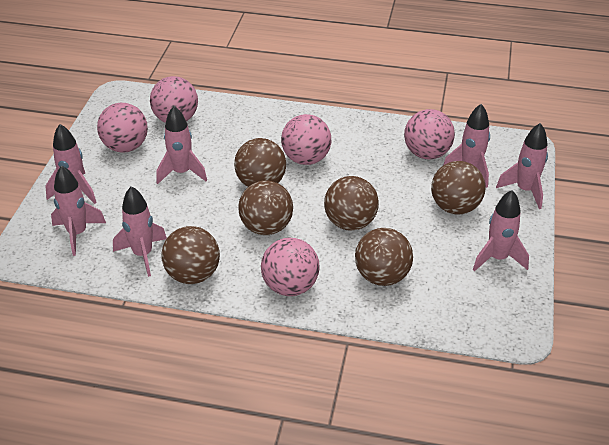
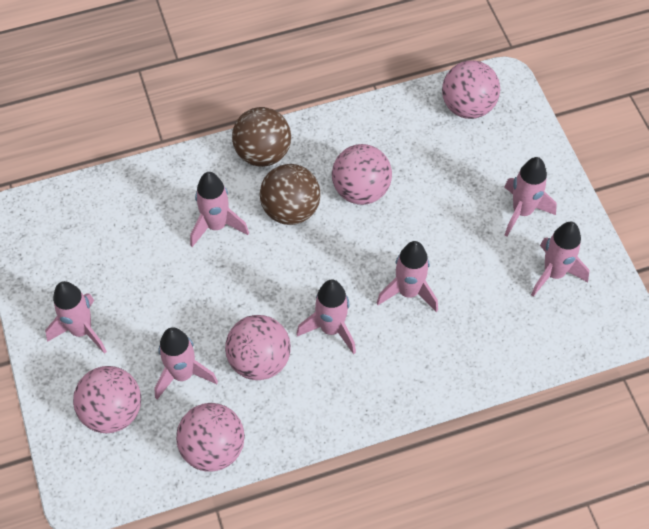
brown ball: 6 -> 2

